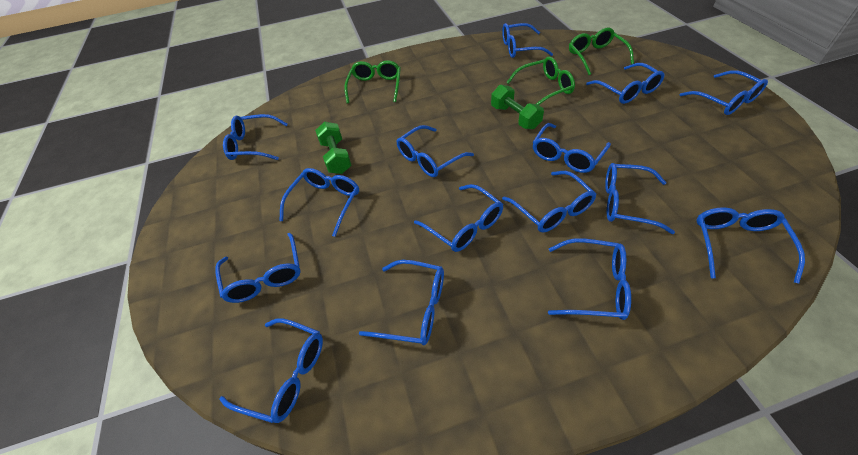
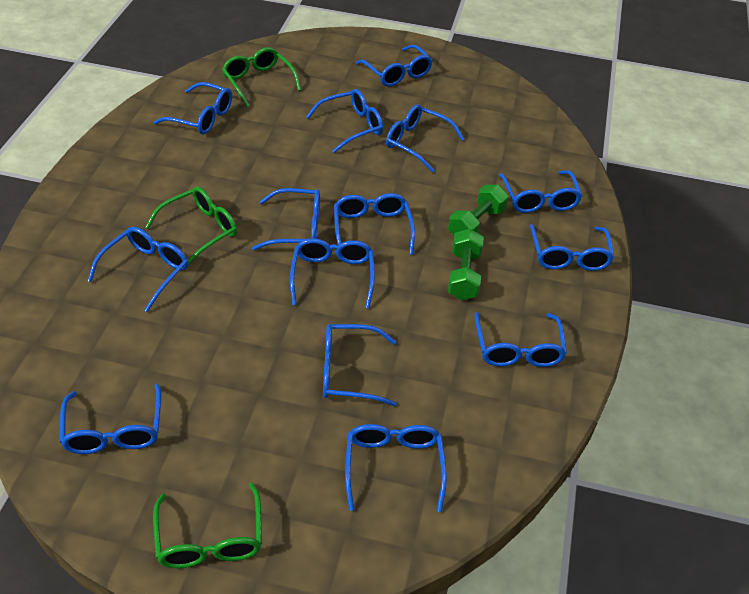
blue glasses: 15 -> 14

